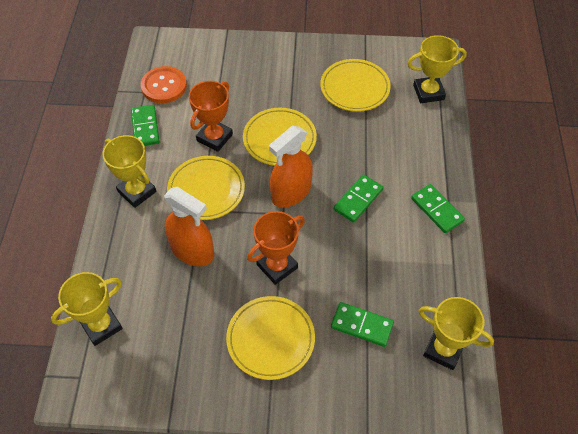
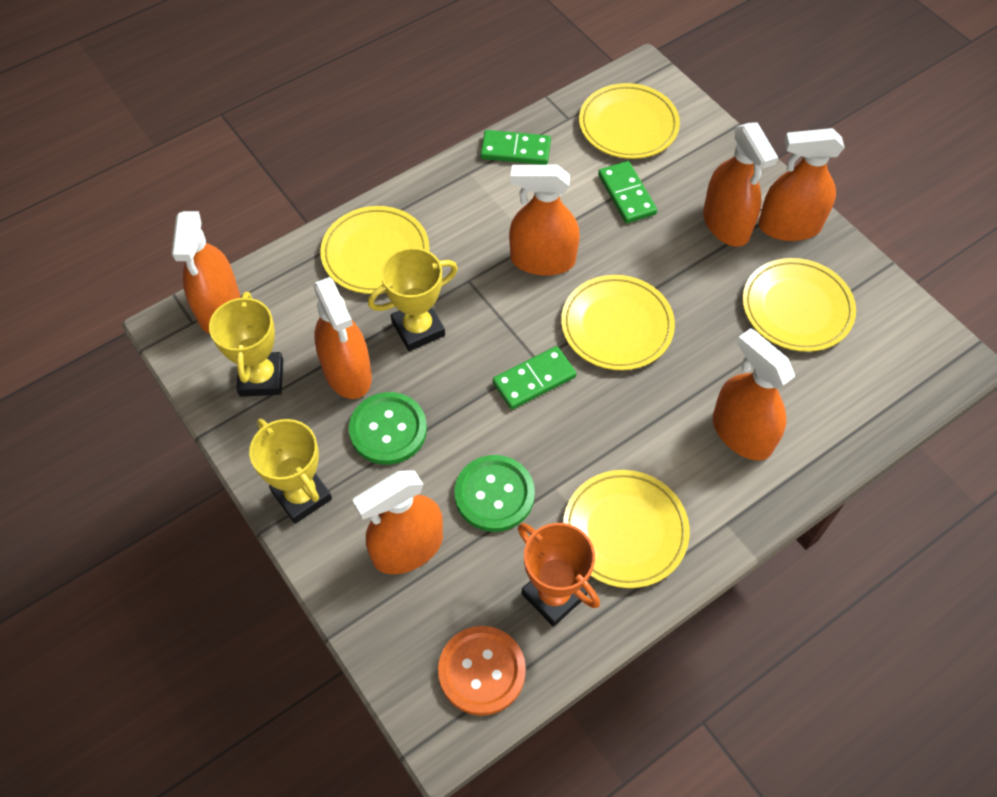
green button: 0 -> 2
green domino: 4 -> 3
orange spray bottle: 2 -> 7
orange trophy: 2 -> 1
yellow plate: 4 -> 5
yellow trophy: 4 -> 3

